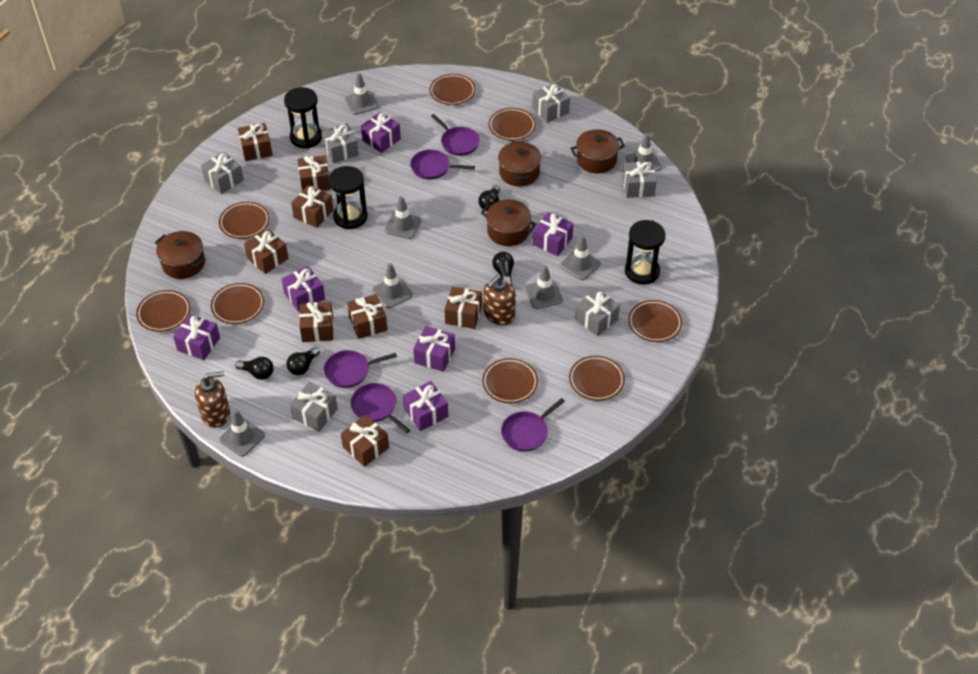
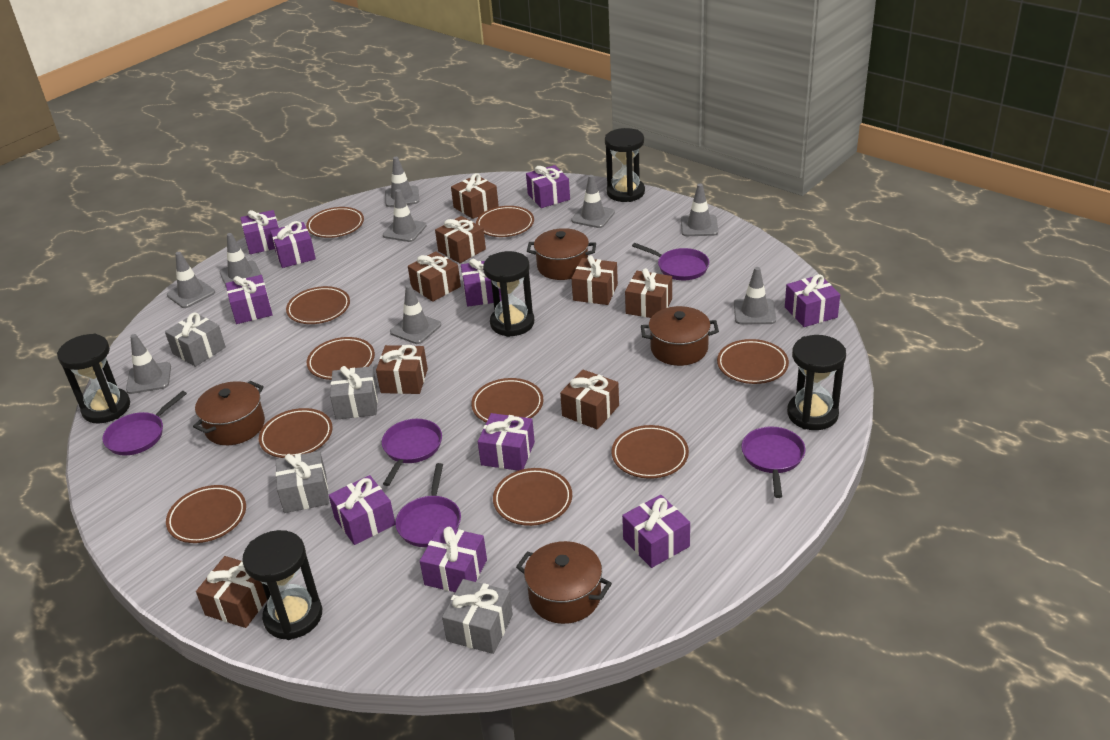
black hourglass: 3 -> 5
black light bulb: 4 -> 0
brown plate: 8 -> 10
brown soap dispenser: 2 -> 0
grey gift: 6 -> 4
grey traffic cone: 7 -> 9
purple gift: 6 -> 10

